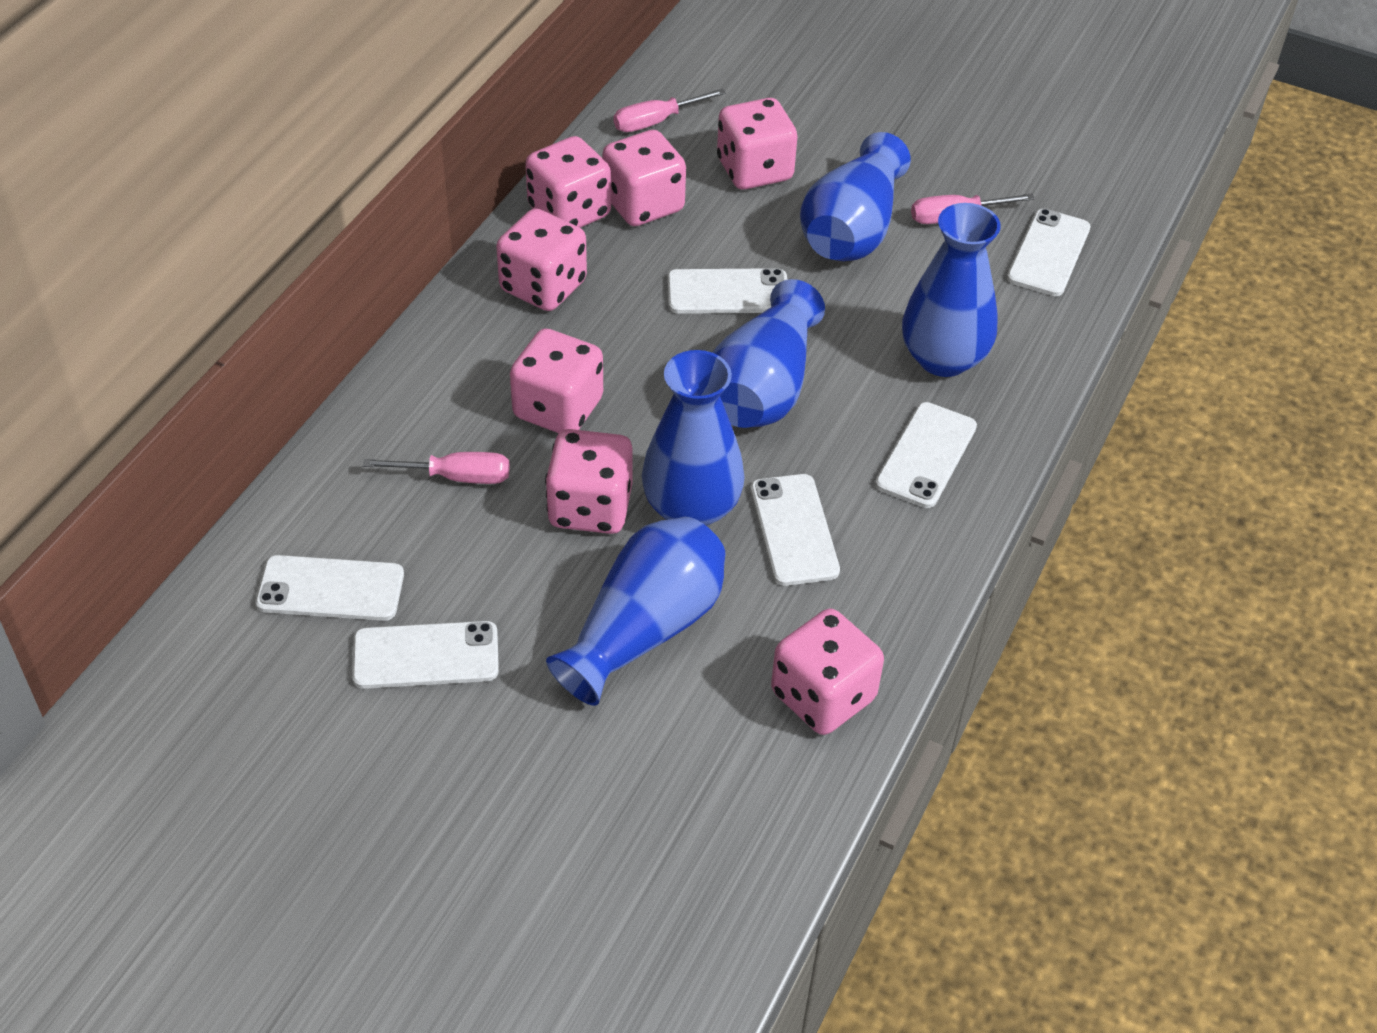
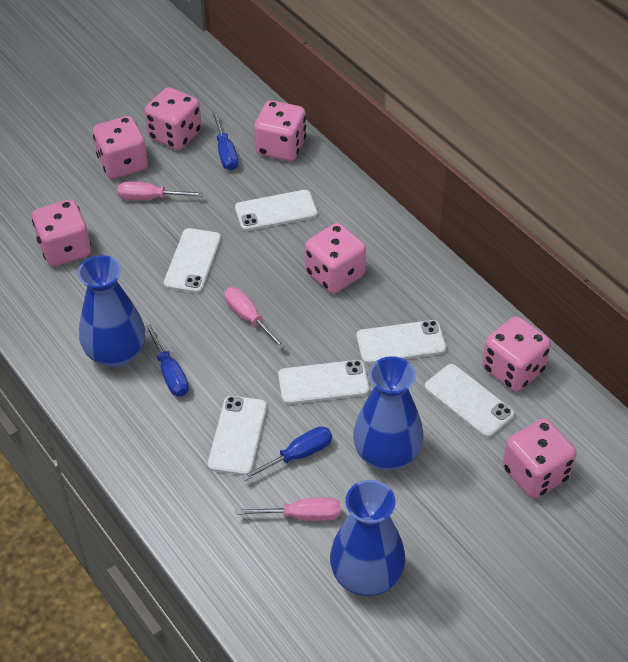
blue screwdriver: 0 -> 3
blue vase: 5 -> 3

